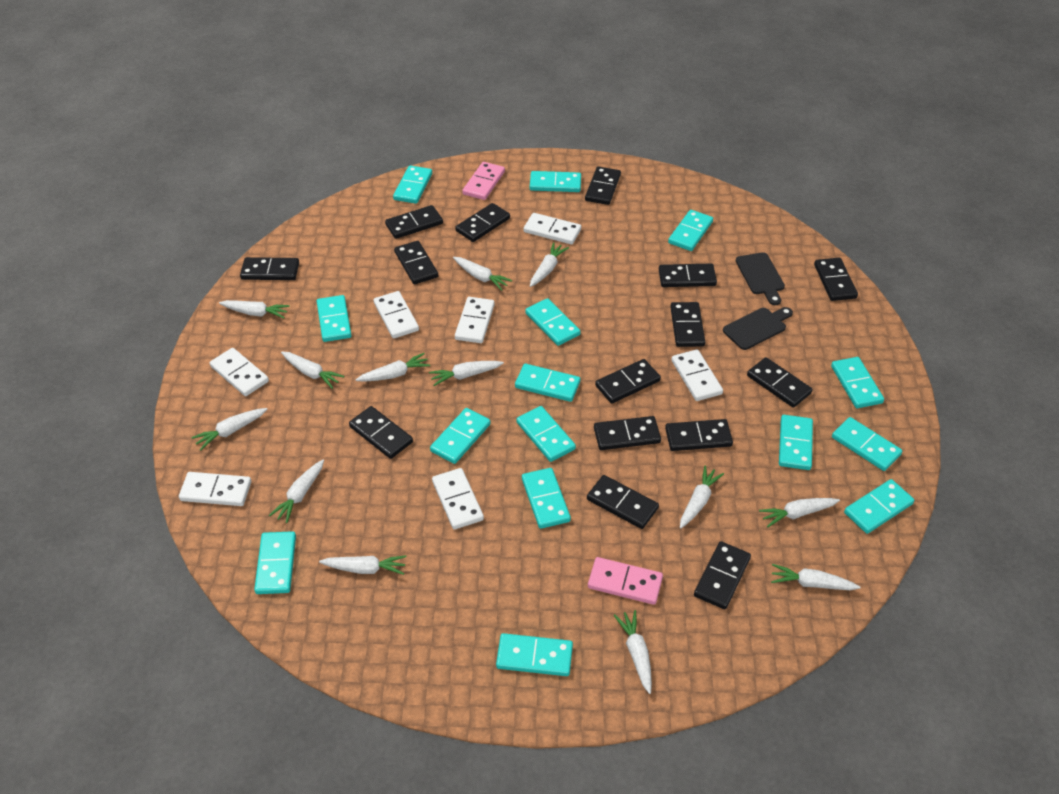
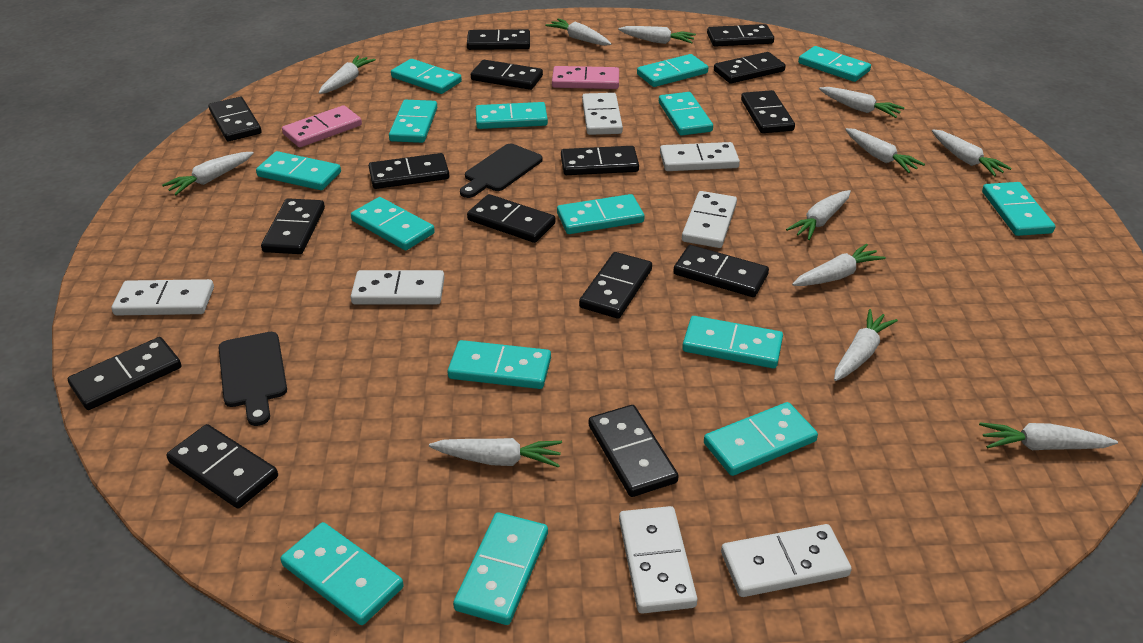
white carrot: 13 -> 12

